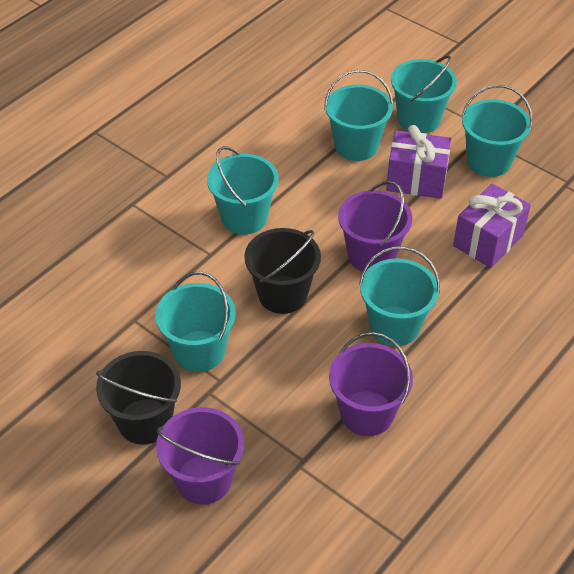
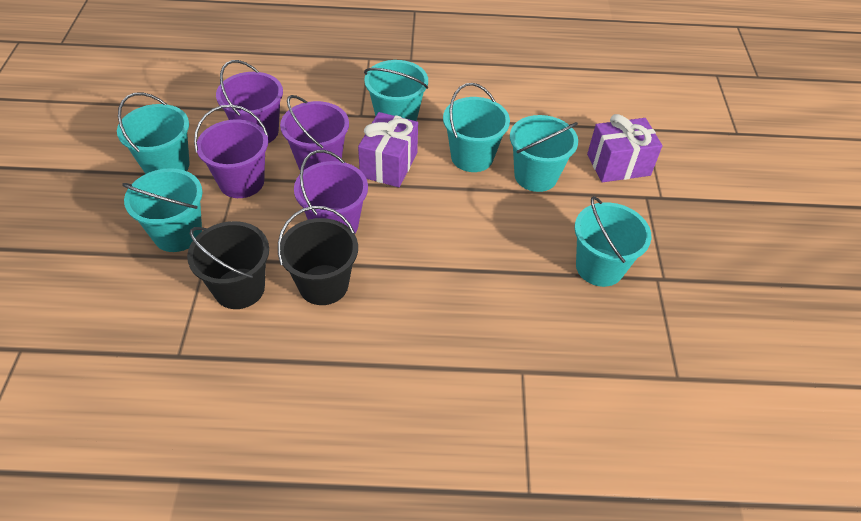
purple bucket: 3 -> 4

